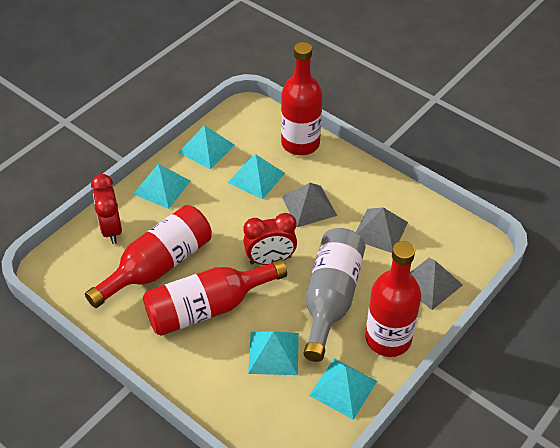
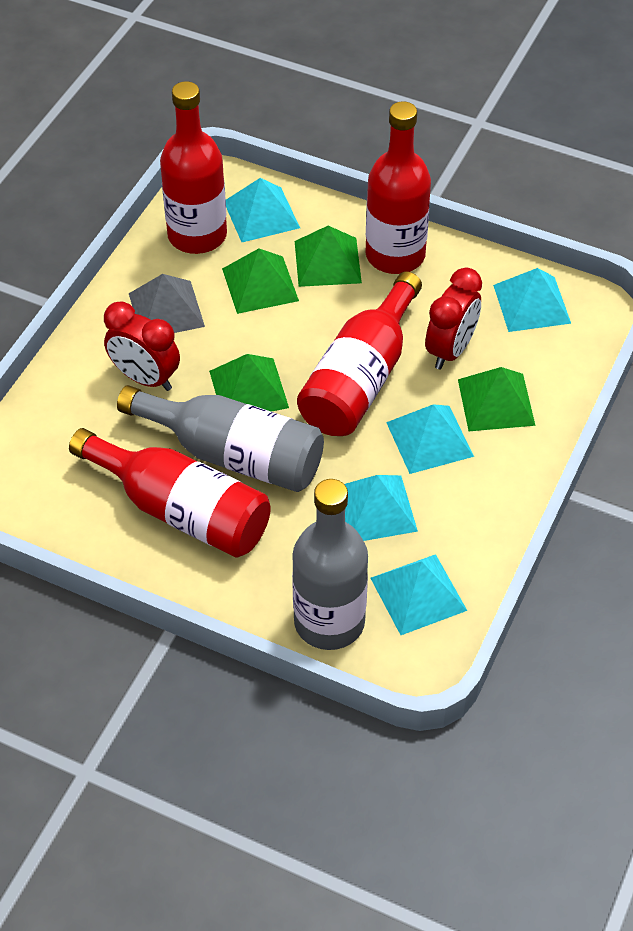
green pyramid: 0 -> 4
grey bottle: 1 -> 2
grey pyramid: 3 -> 1

